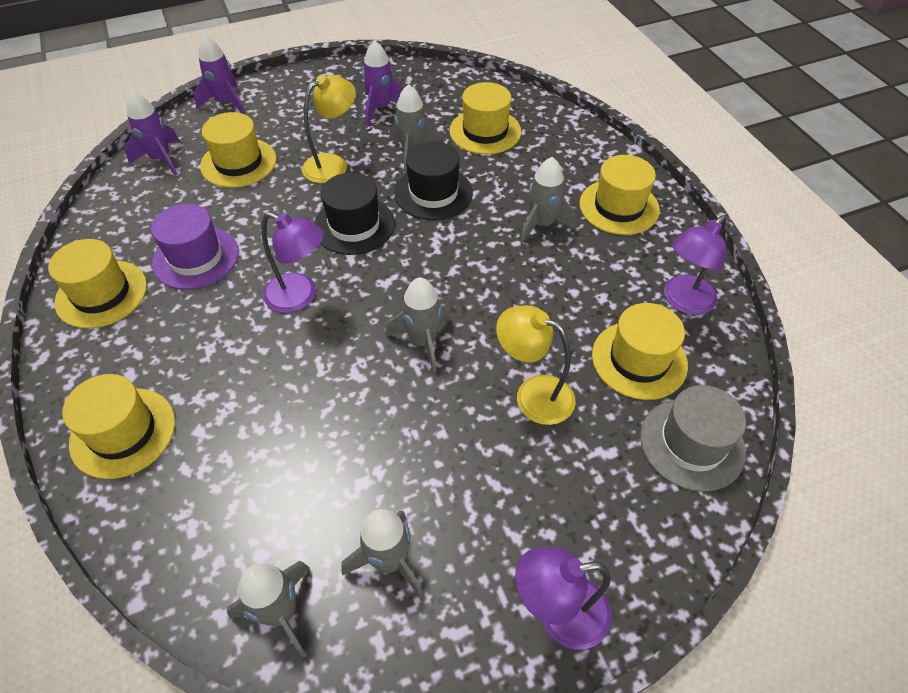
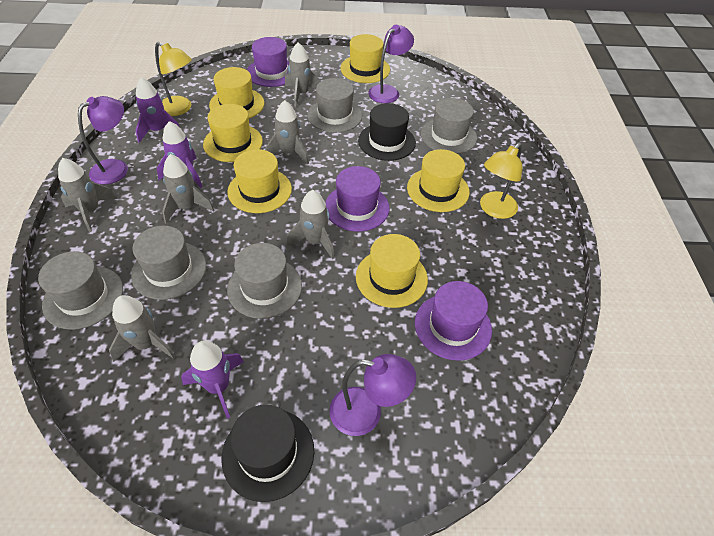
grey hat: 1 -> 5
grey rocket: 5 -> 6
purple hat: 1 -> 3

